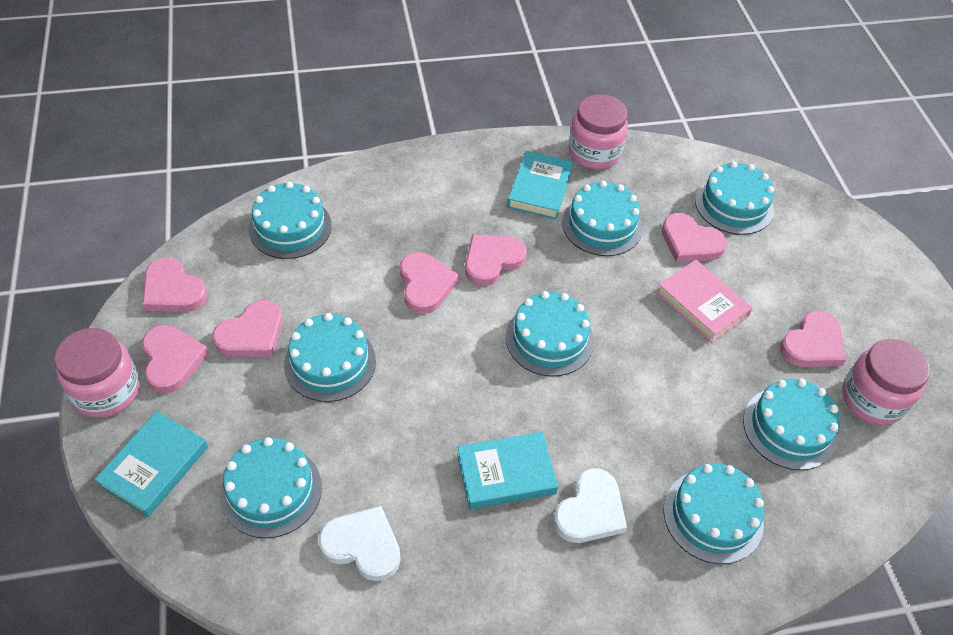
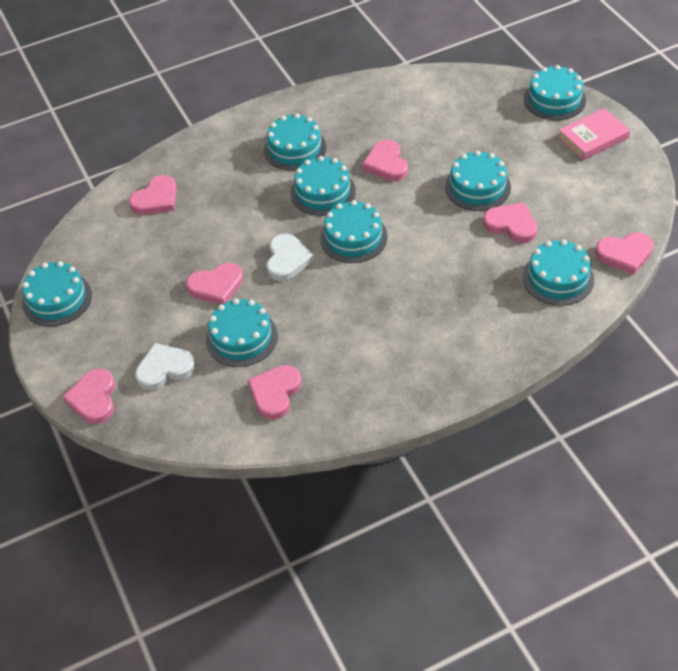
pink jar: 3 -> 0
turquoise book: 3 -> 0

